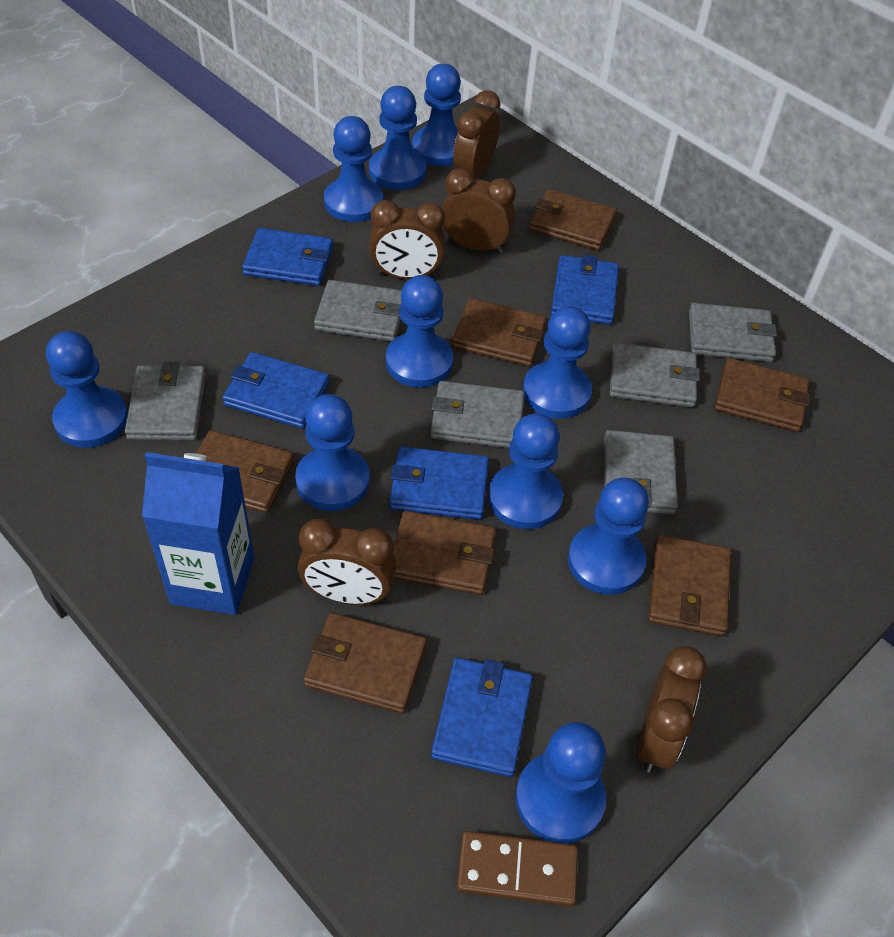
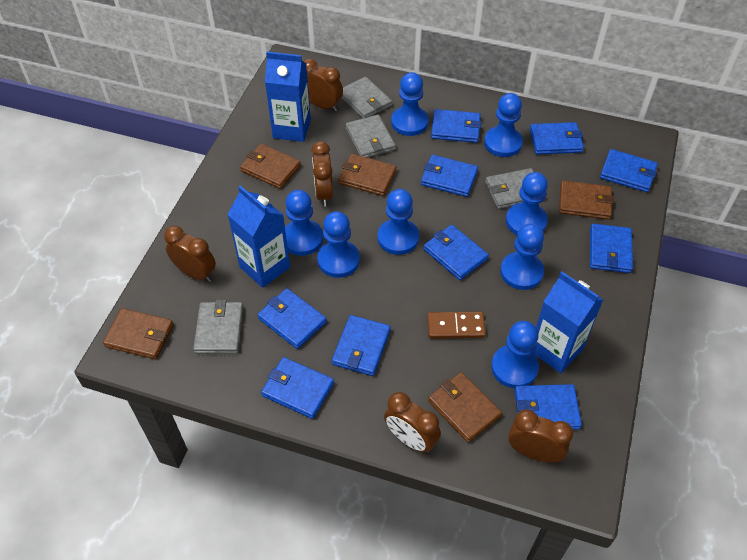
blue carton: 1 -> 3
blue pawn: 10 -> 8
blue wallet: 5 -> 10
brown wallet: 7 -> 5
grey wallet: 6 -> 4

